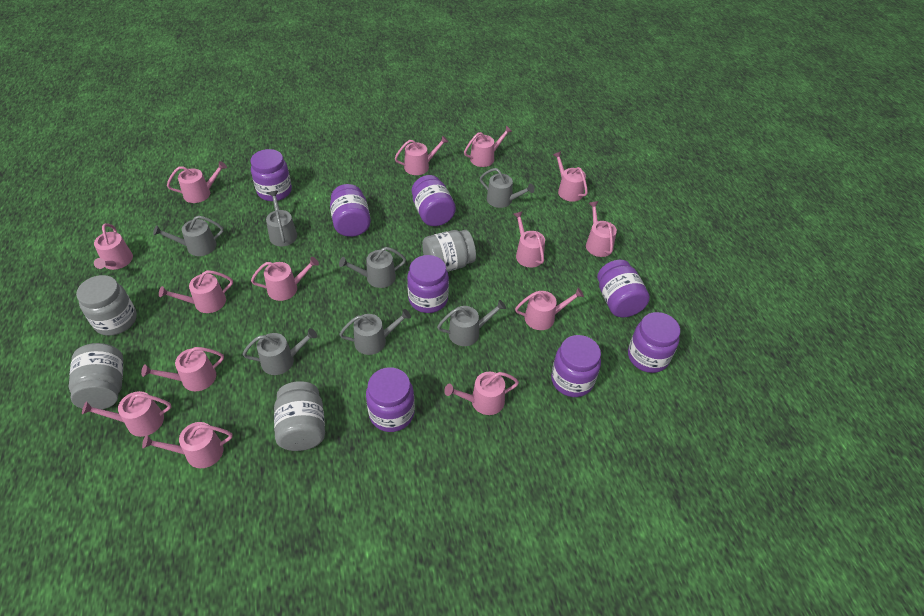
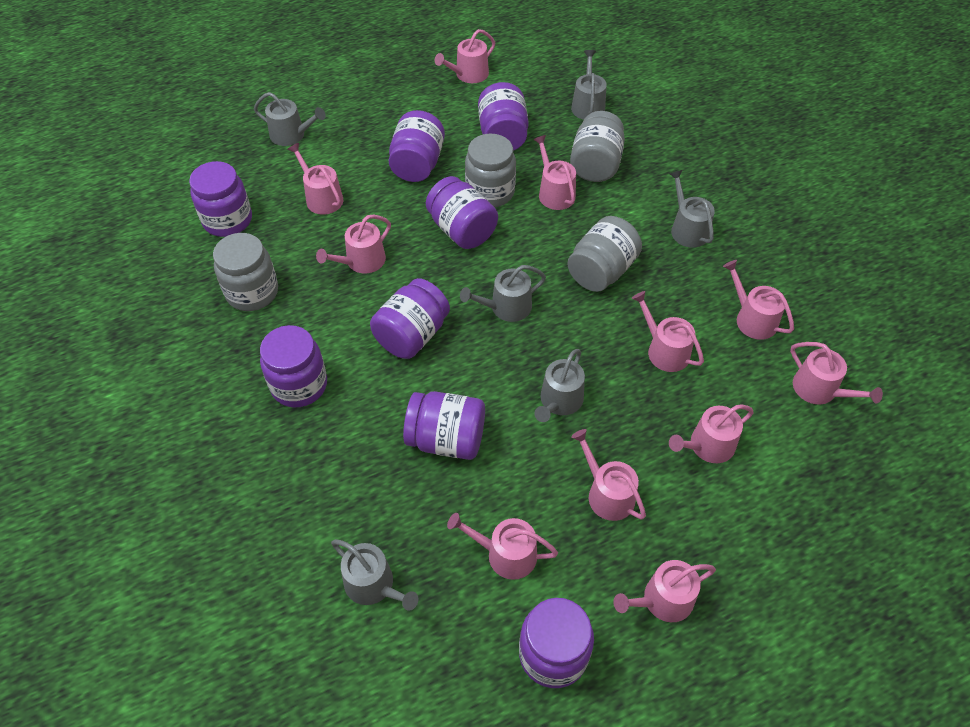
grey watering can: 7 -> 6
pink watering can: 14 -> 11

